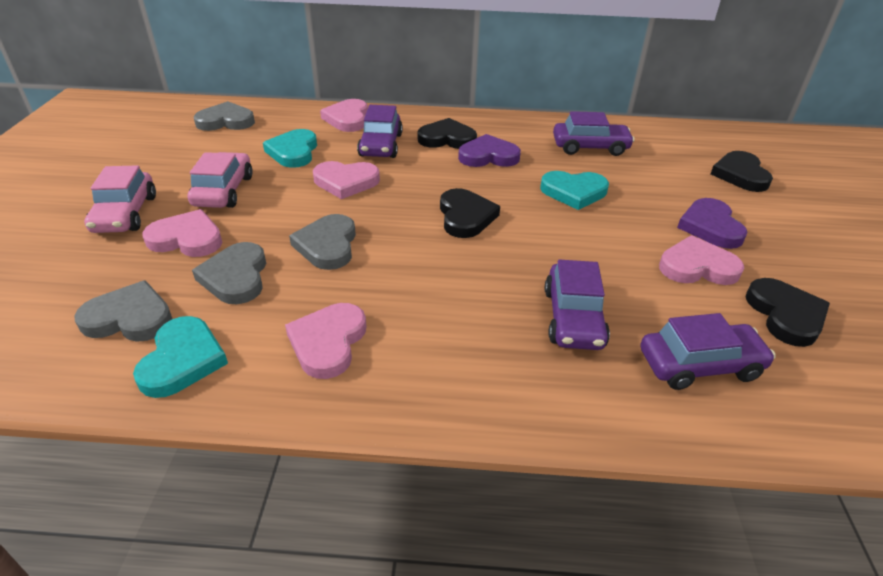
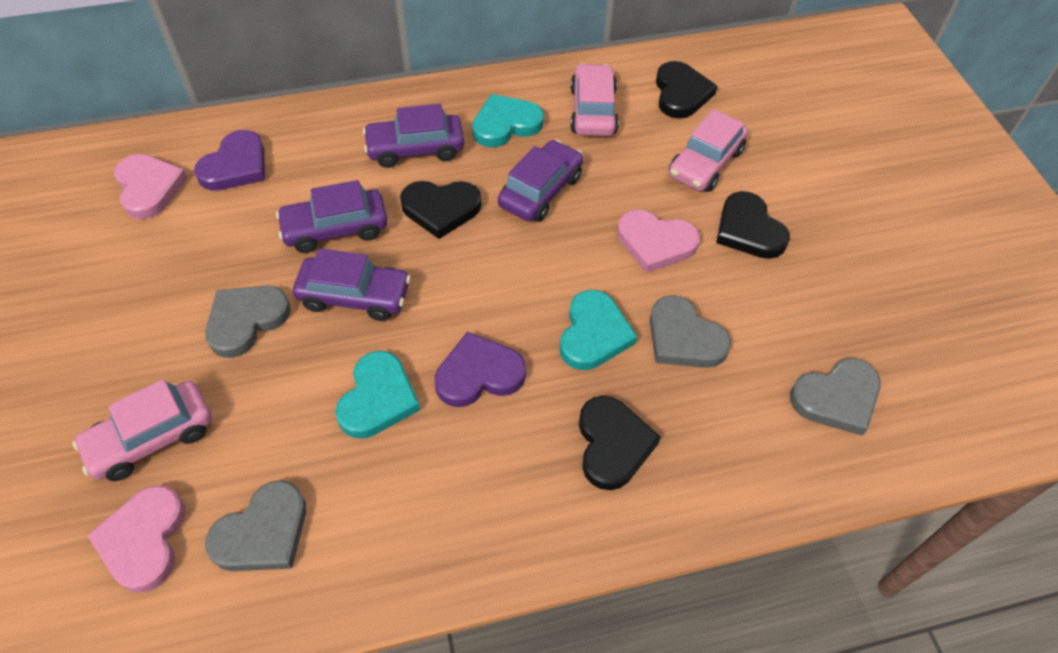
pink car: 2 -> 3
pink heart: 5 -> 3

